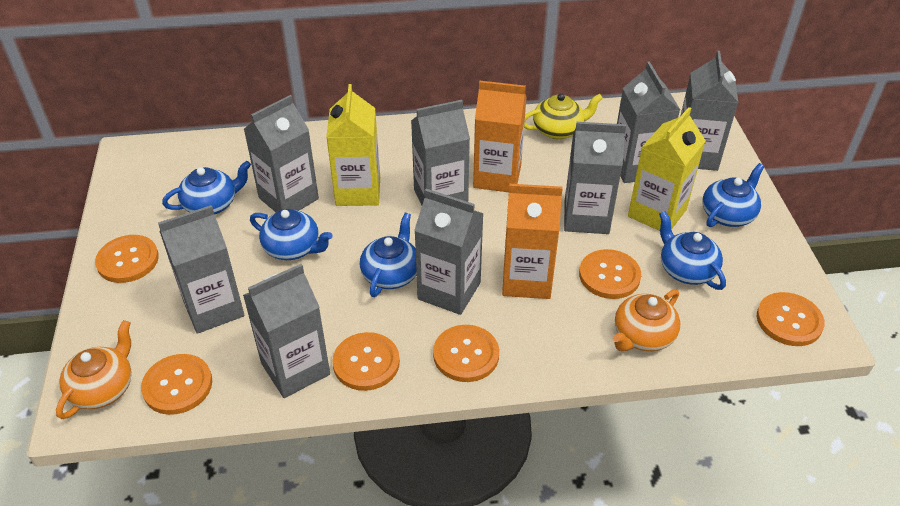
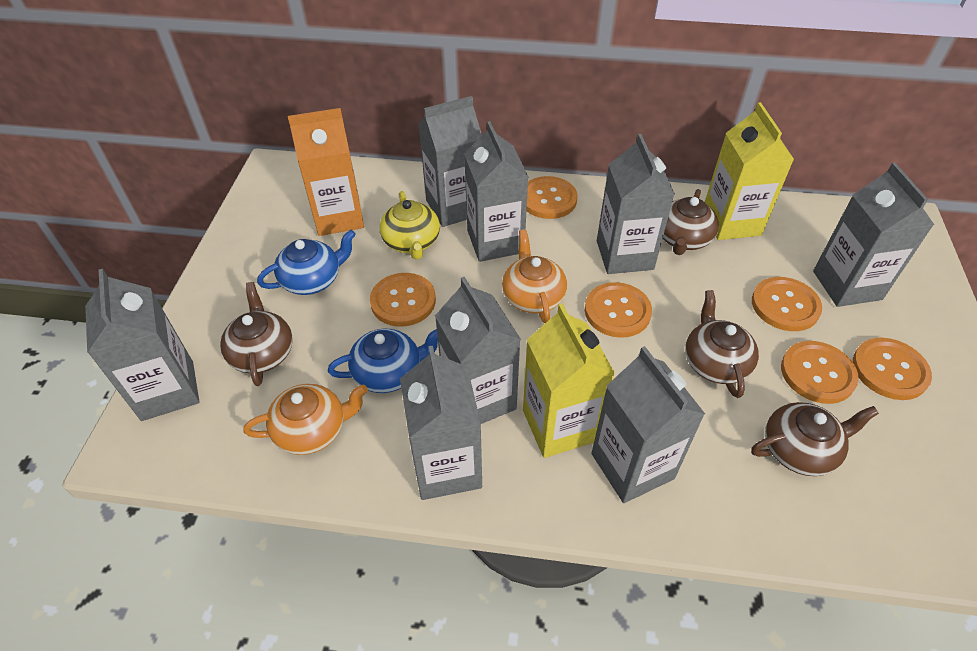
blue teapot: 5 -> 2
brown teapot: 0 -> 4
orange carton: 2 -> 1

